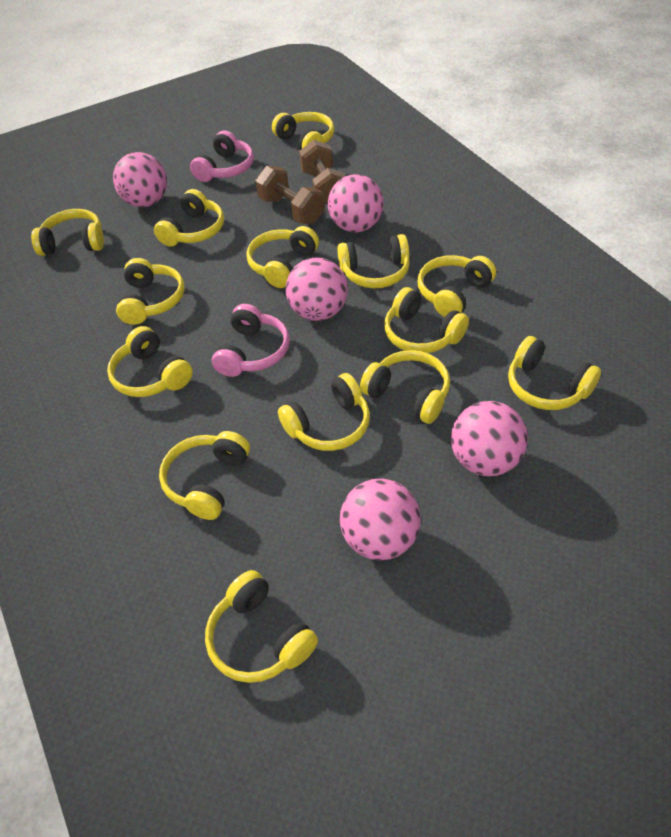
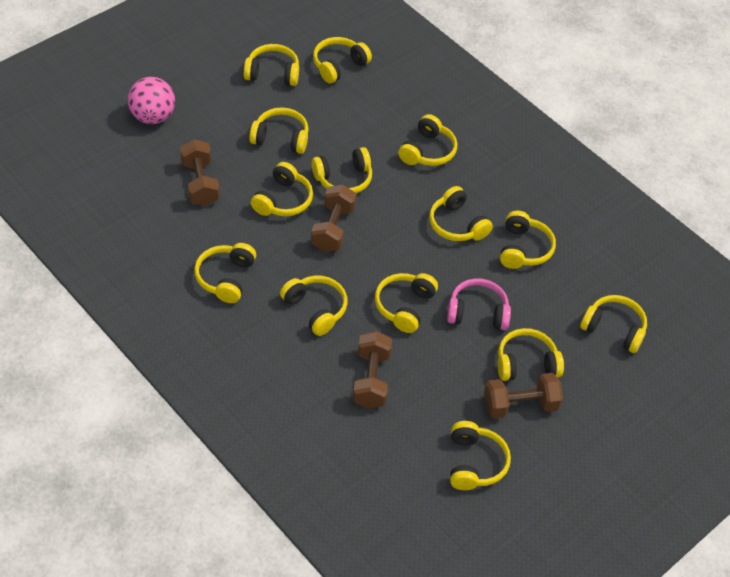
brown dumbbell: 2 -> 4
pink ball: 5 -> 1
pink headphones: 2 -> 1

